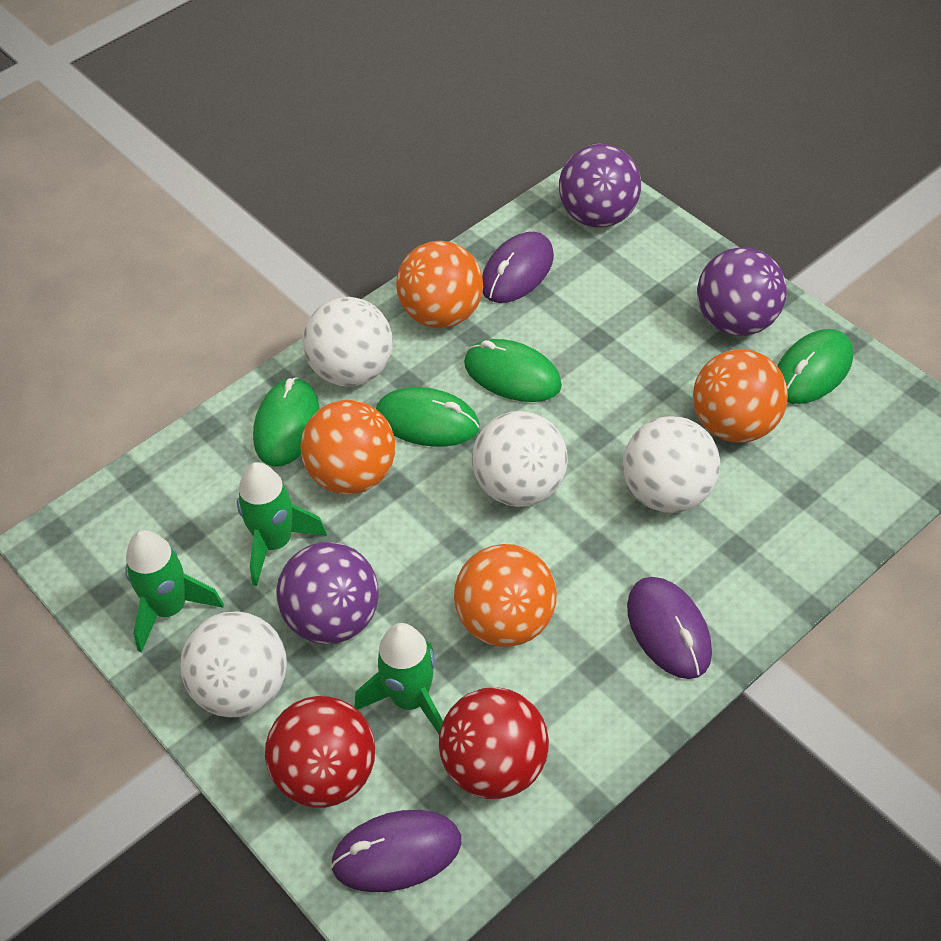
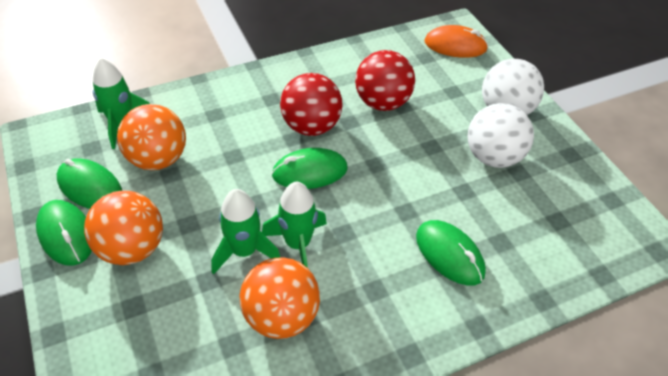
orange ball: 4 -> 3
orange mouse: 0 -> 1
purple ball: 3 -> 0
purple mouse: 3 -> 0
white ball: 4 -> 2

